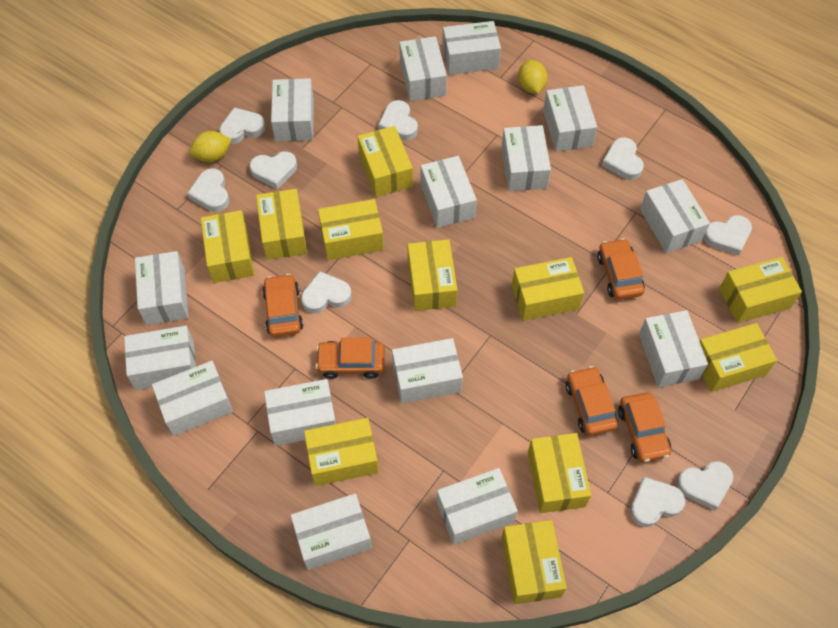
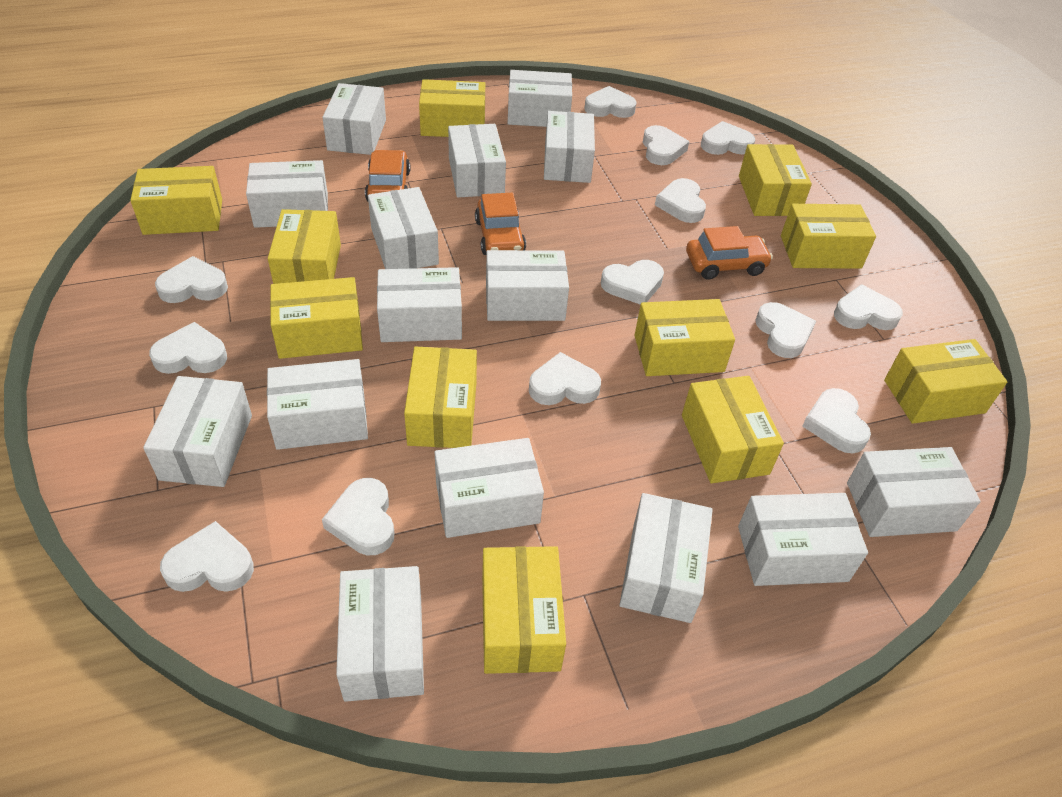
orange car: 5 -> 3
white heart: 9 -> 13
yellow lemon: 2 -> 0

